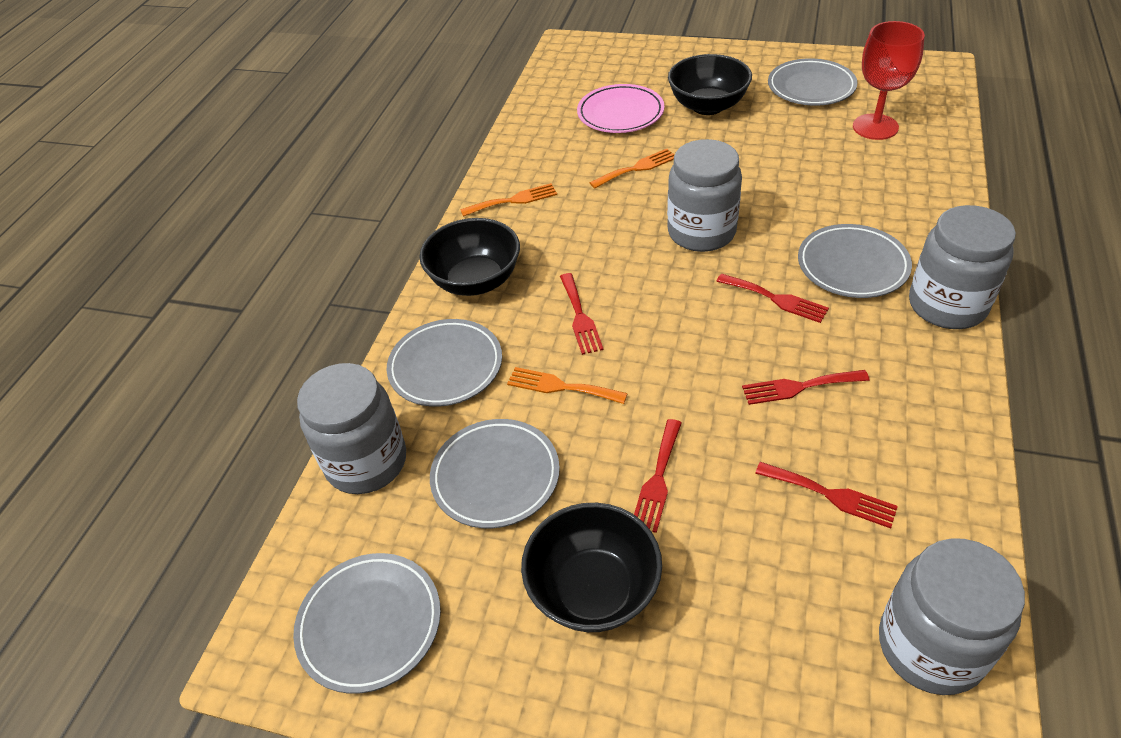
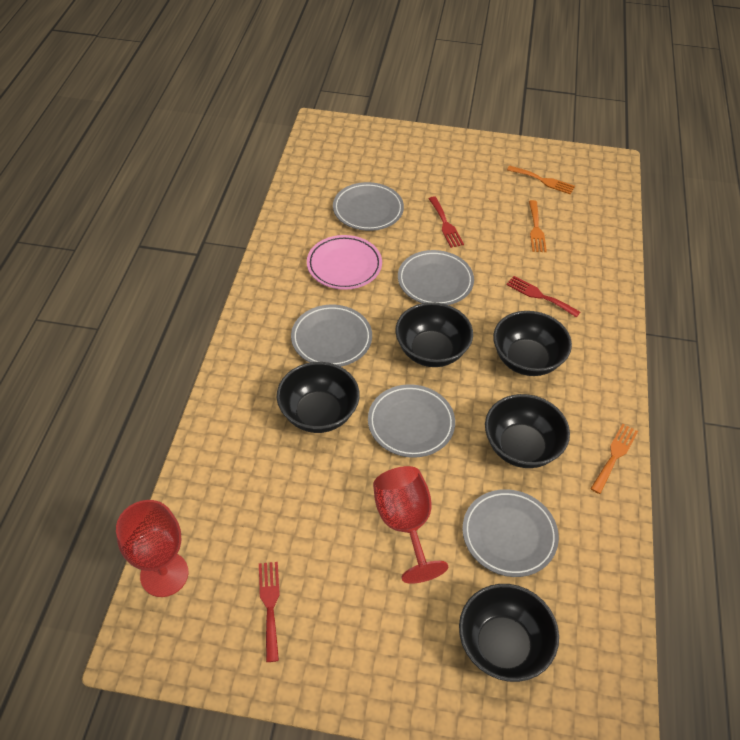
black bowl: 3 -> 5
grey jar: 4 -> 0
red fork: 5 -> 3
red goblet: 1 -> 2

